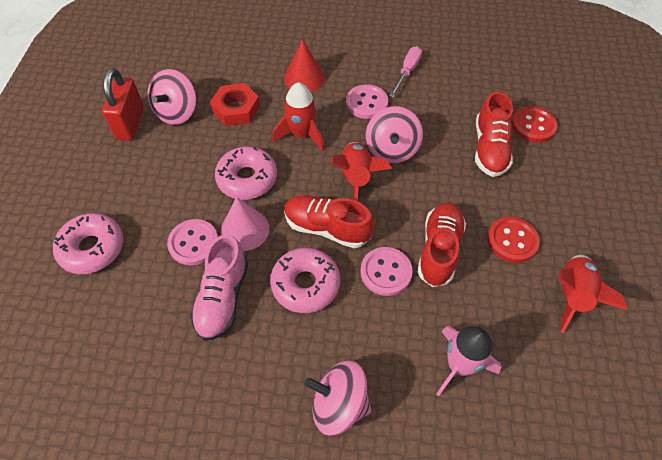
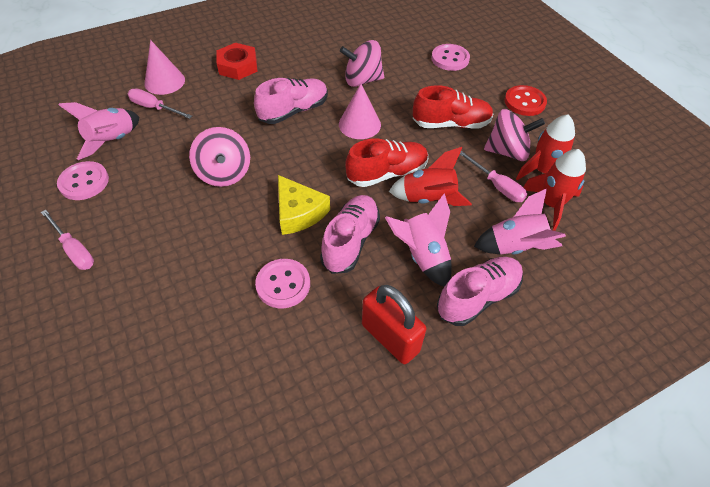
pink cone: 1 -> 2
pink donut: 3 -> 0
pink rocket: 1 -> 3
pink screwdriver: 1 -> 3
pink shoe: 1 -> 3
red button: 2 -> 1
red cone: 1 -> 0
red shoe: 3 -> 2
yellow cheese: 0 -> 1

